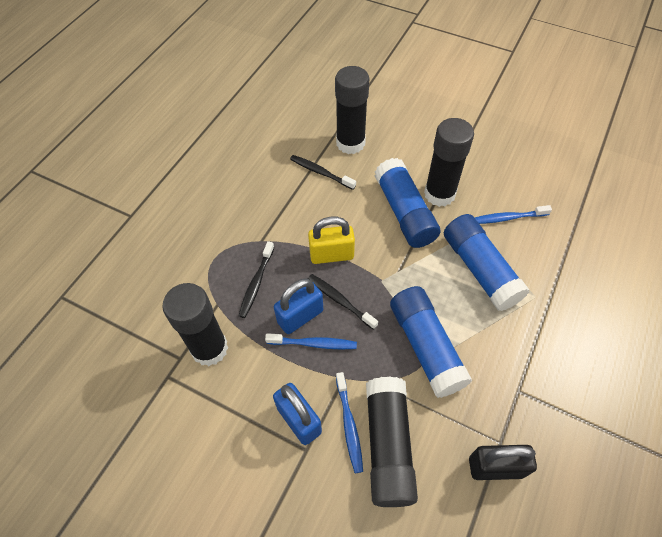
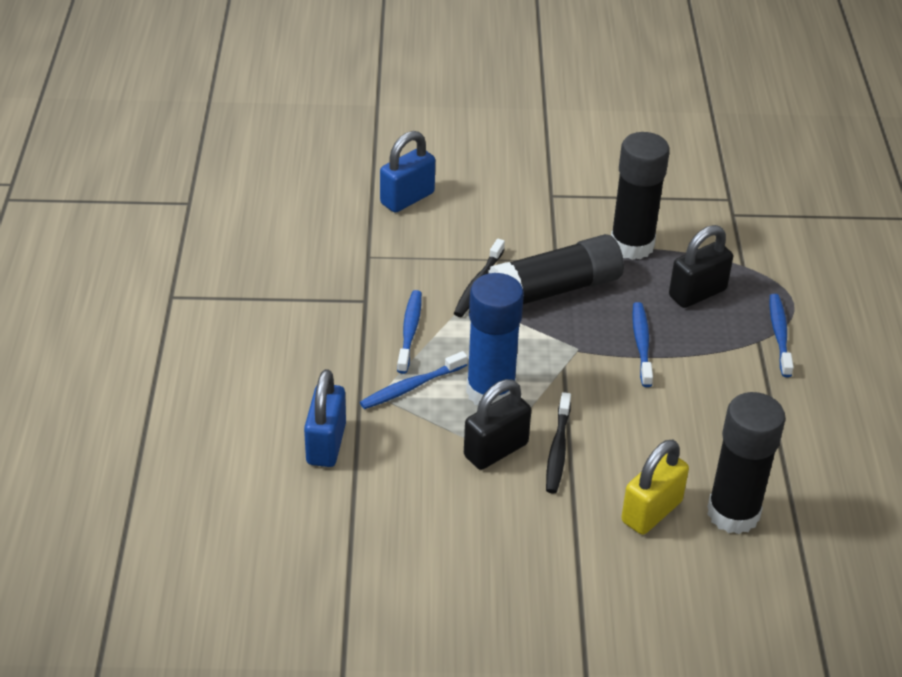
black glue stick: 4 -> 3
black padlock: 1 -> 2
black toothbrush: 3 -> 2
blue glue stick: 3 -> 1
blue toothbrush: 3 -> 4

